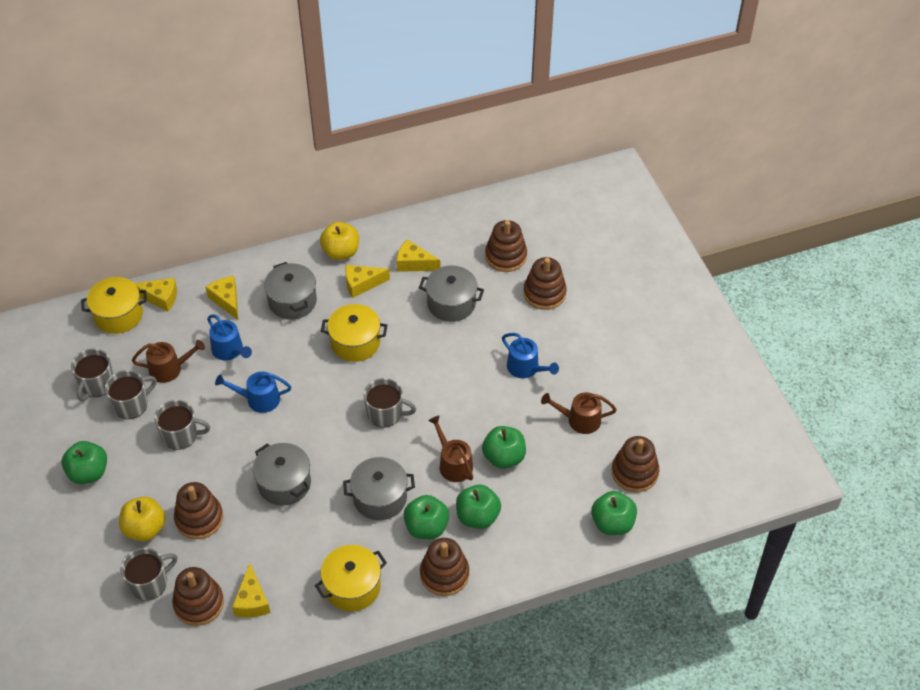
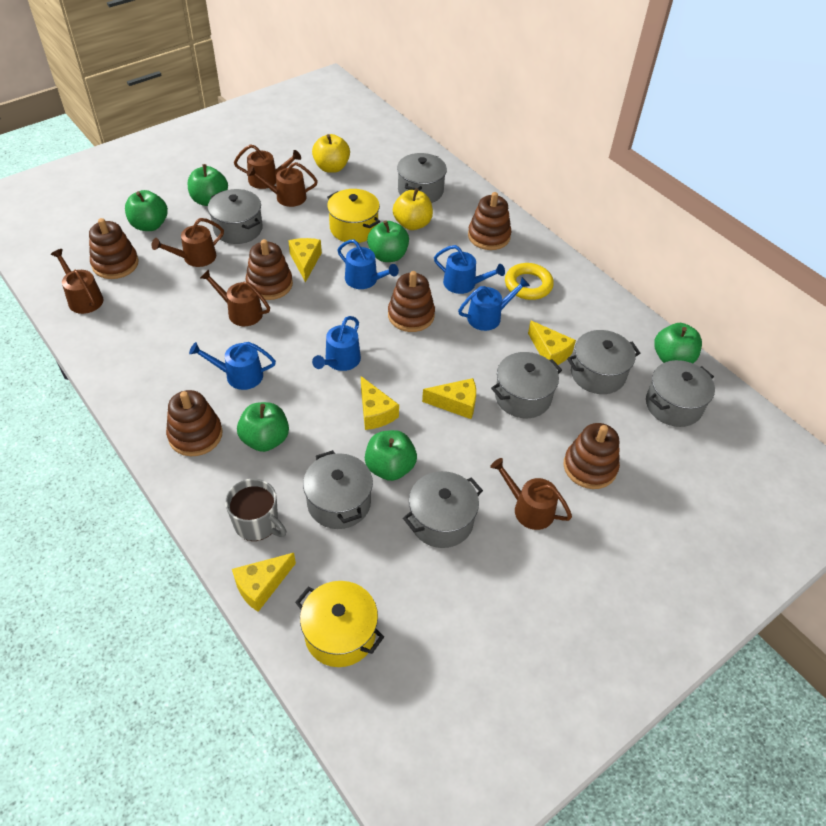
blue watering can: 3 -> 5
brown watering can: 3 -> 6
green apple: 5 -> 6
grey mug: 5 -> 1
grey pot: 4 -> 7
yellow pot: 3 -> 2
yellow ring: 0 -> 1

